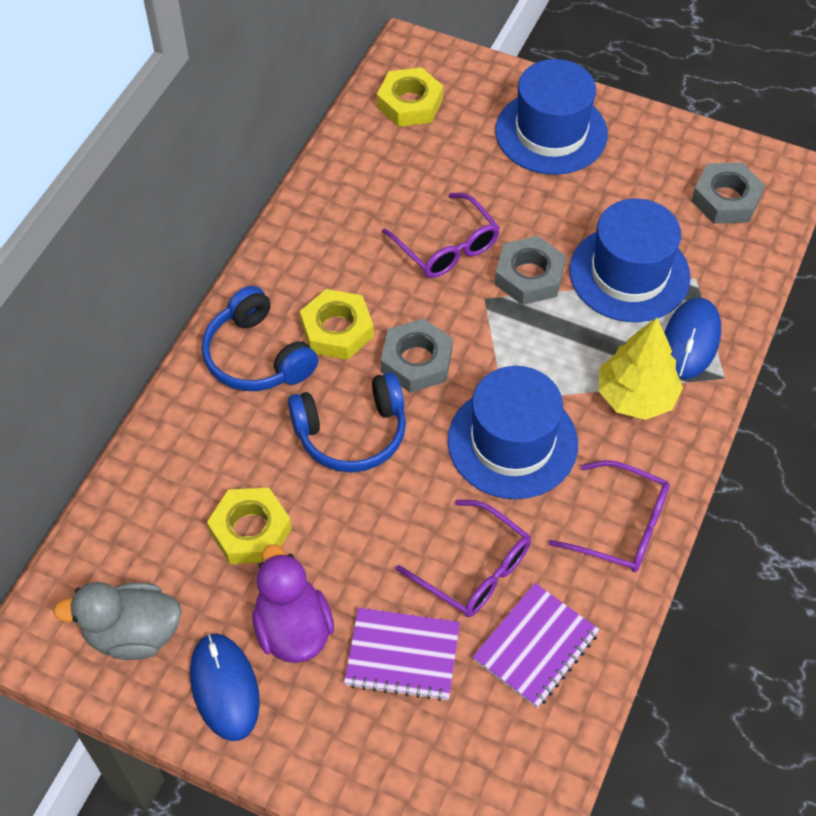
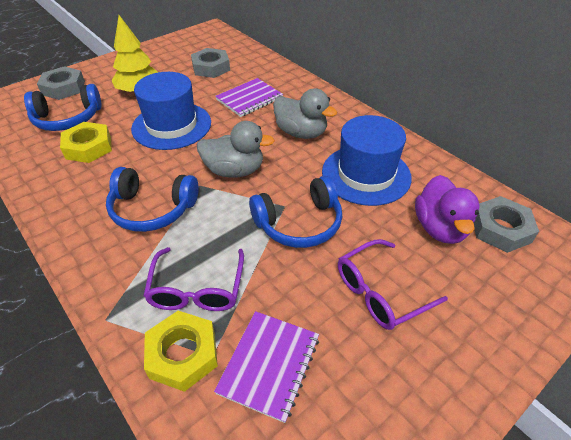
blue hat: 3 -> 2
blue headphones: 2 -> 3
blue mouse: 2 -> 0
grey duck: 1 -> 2
purple glasses: 3 -> 2
yellow nut: 3 -> 2

